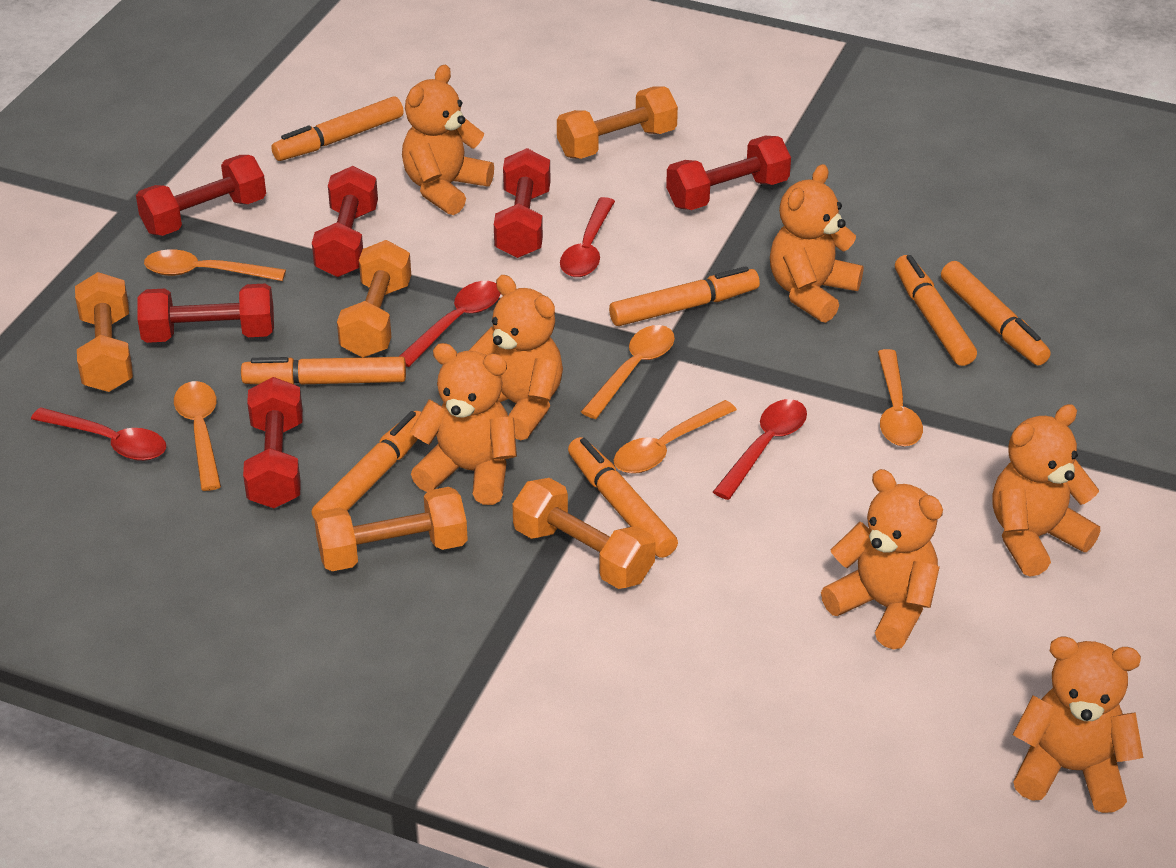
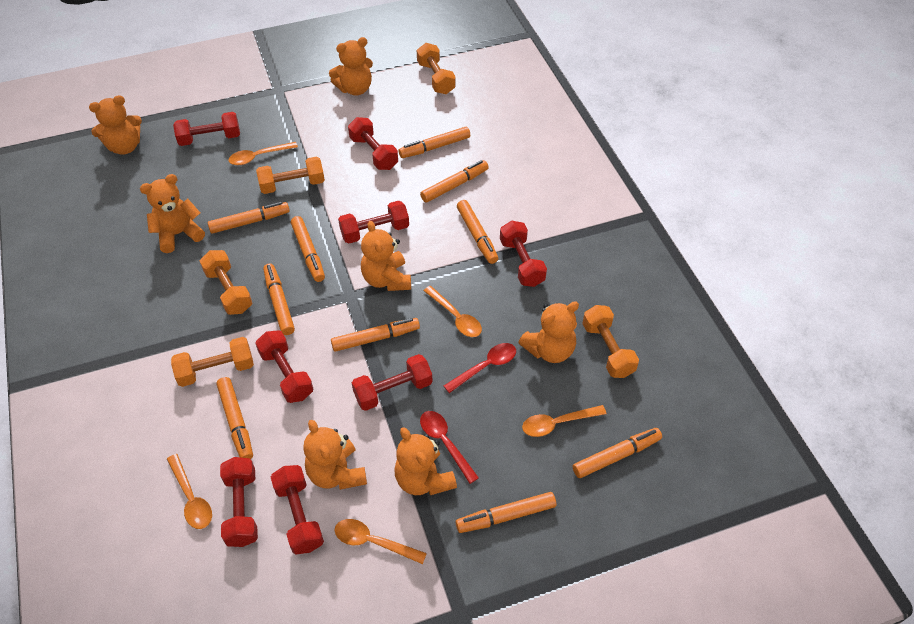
orange marker: 7 -> 10
red dumbbell: 6 -> 8
red spoon: 4 -> 2

